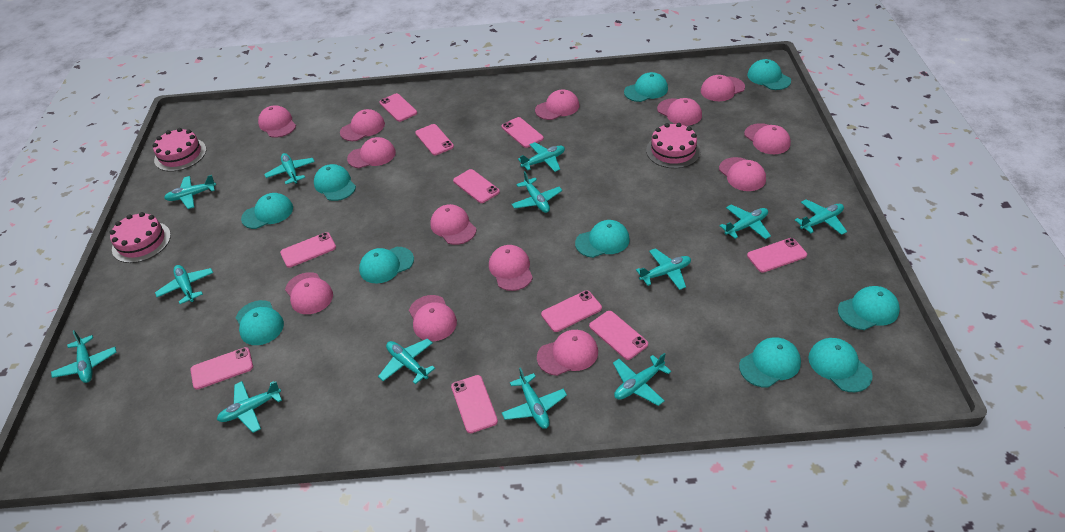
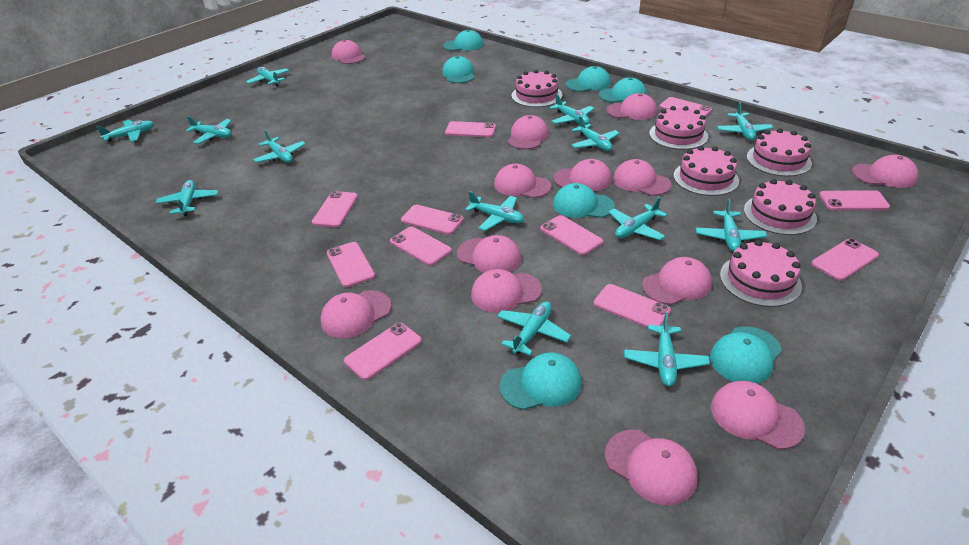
pink cake: 3 -> 6
pink phone: 10 -> 11
turquoise cap: 10 -> 7

